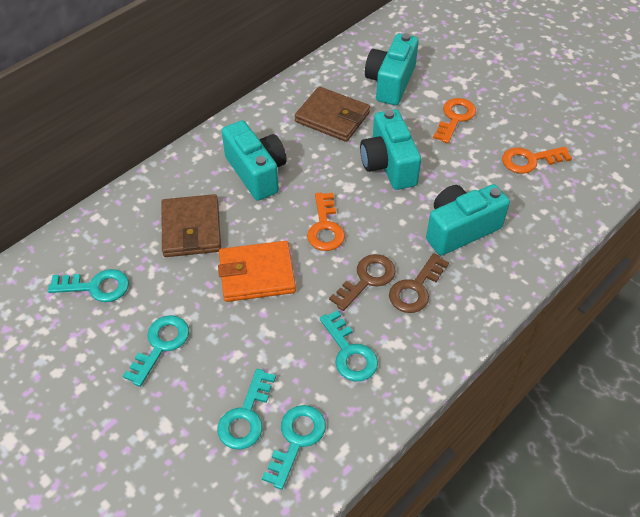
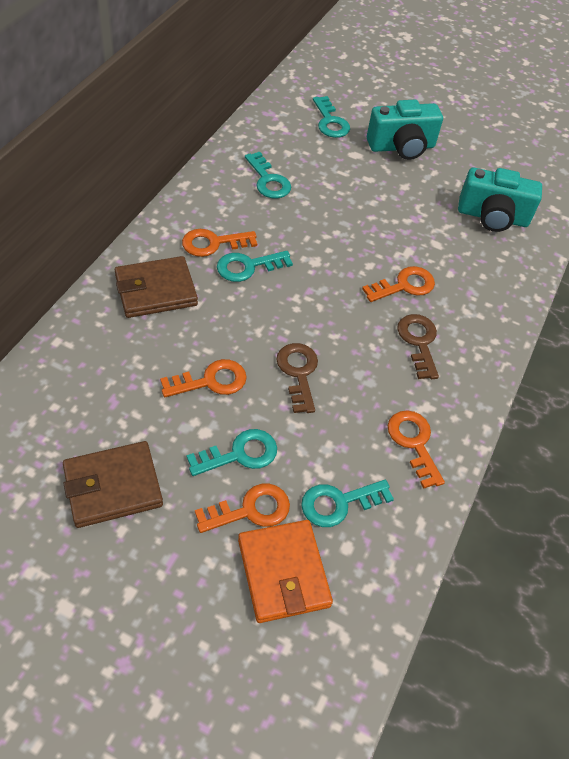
orange key: 3 -> 5
turquoise camera: 4 -> 2

